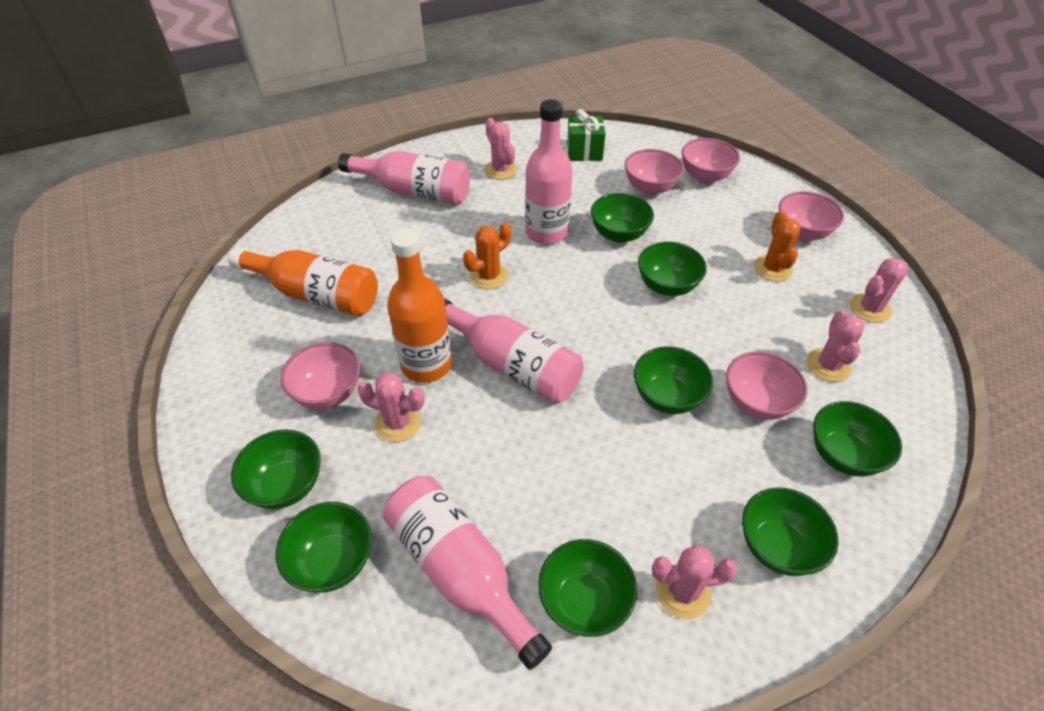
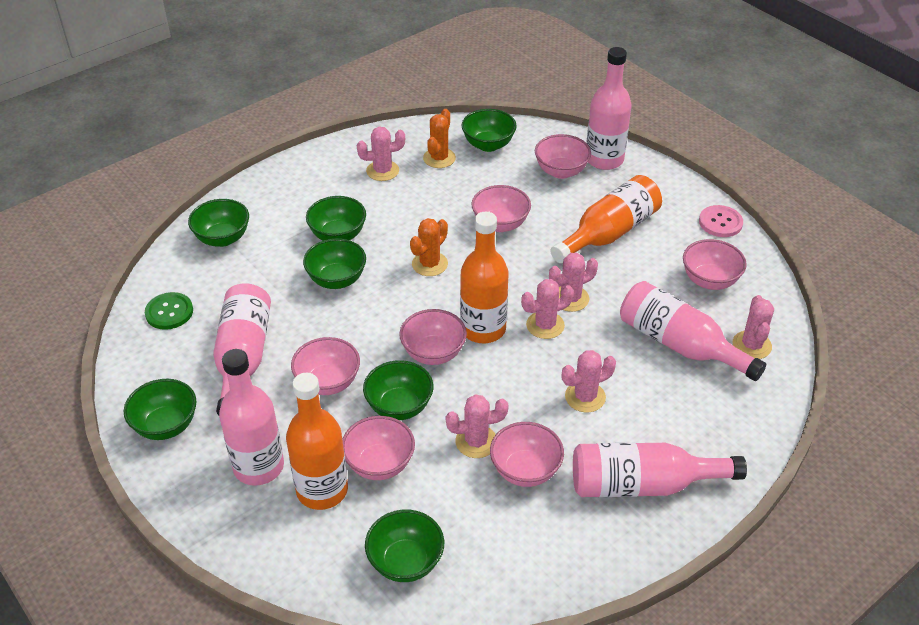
green bowl: 8 -> 7
green button: 0 -> 1
green gift: 1 -> 0
orange bottle: 2 -> 3
pink bottle: 4 -> 5
pink bowl: 5 -> 7
pink button: 0 -> 1
pink cactus: 5 -> 6

